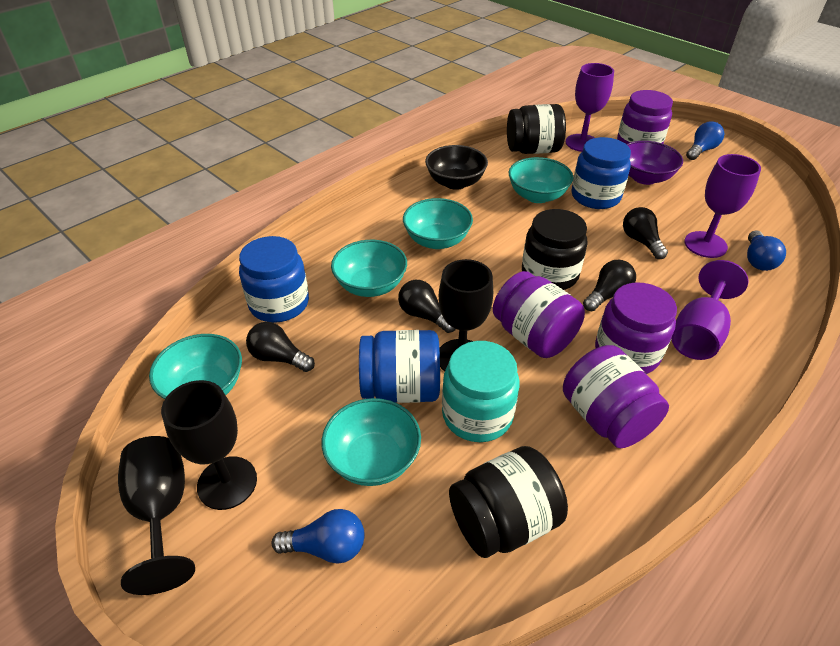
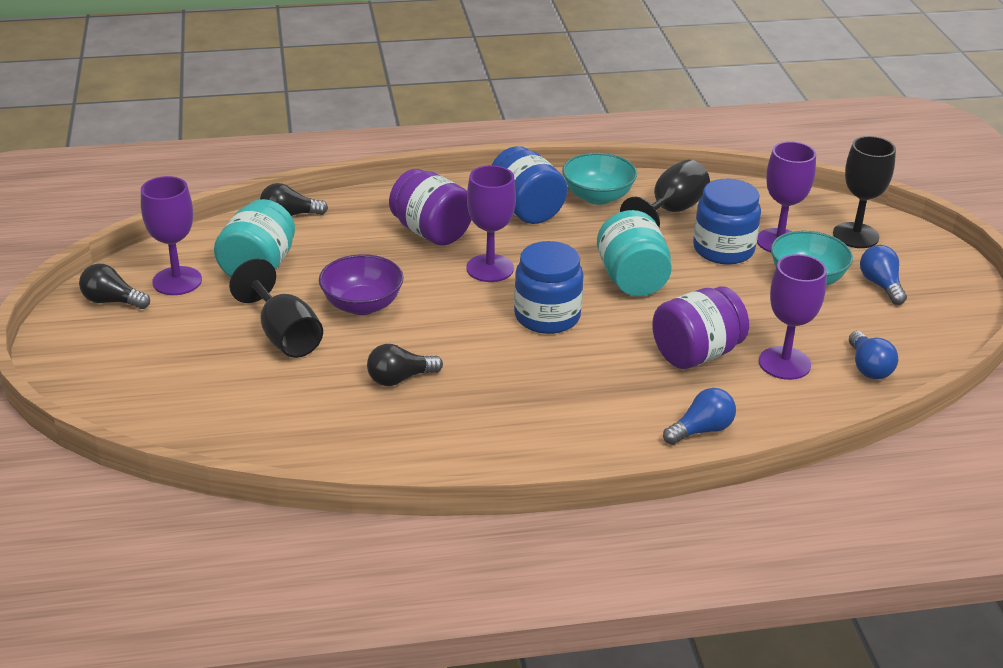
black bowl: 1 -> 0
black jar: 3 -> 0
black light bulb: 4 -> 3
purple goblet: 3 -> 4
purple jar: 4 -> 2
turquoise bowl: 5 -> 2
turquoise jar: 1 -> 2

